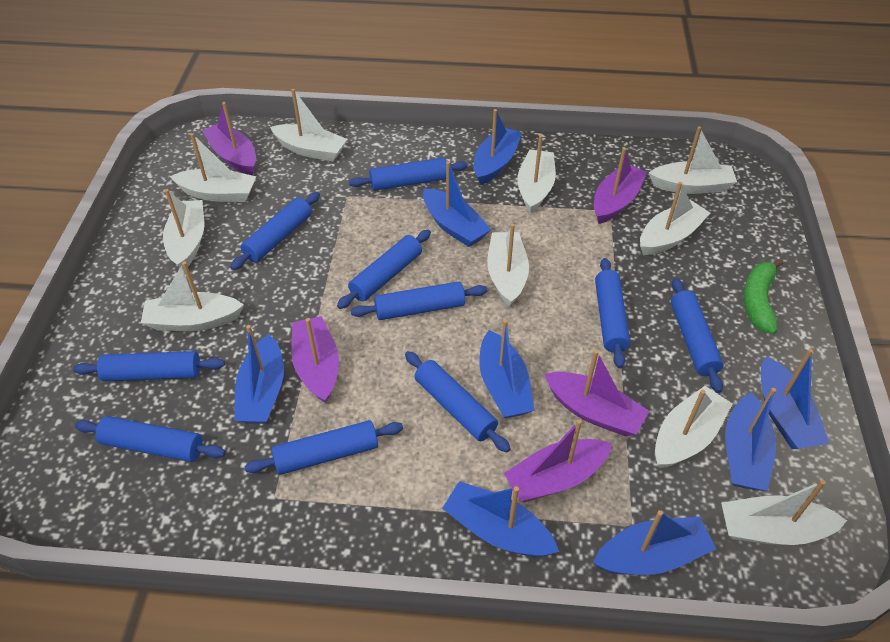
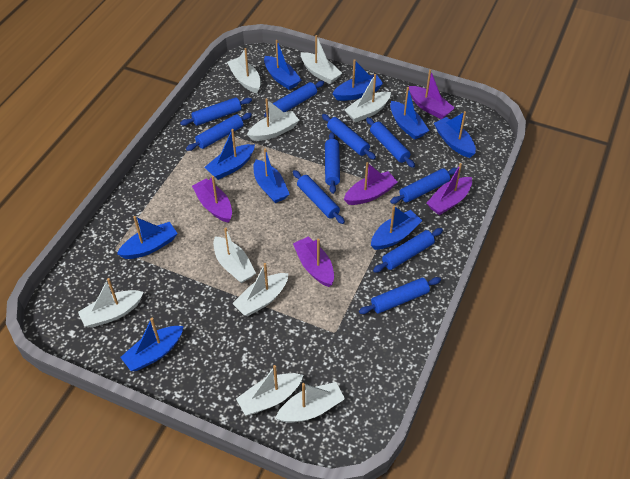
blue boat: 8 -> 9
green banana: 1 -> 0
white boat: 10 -> 9

